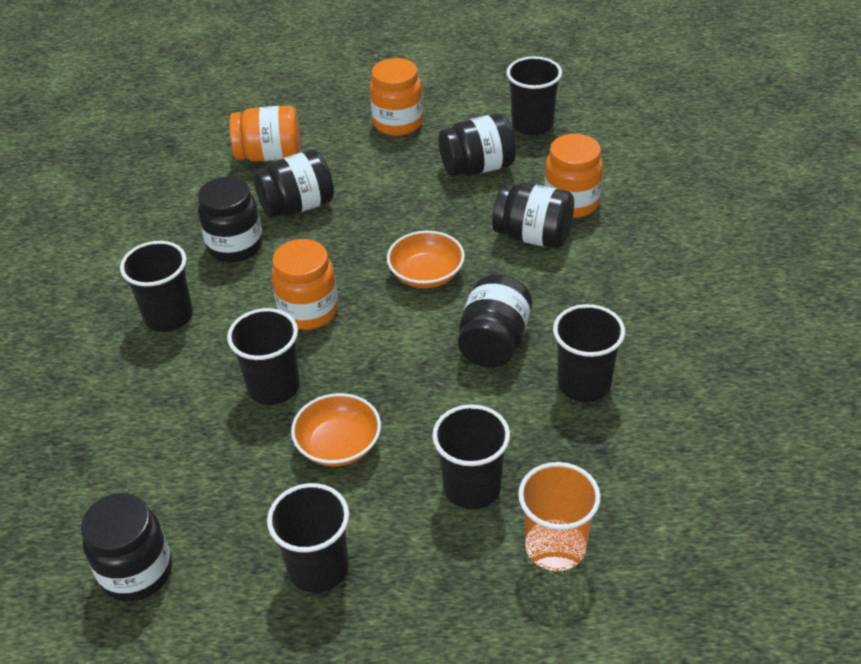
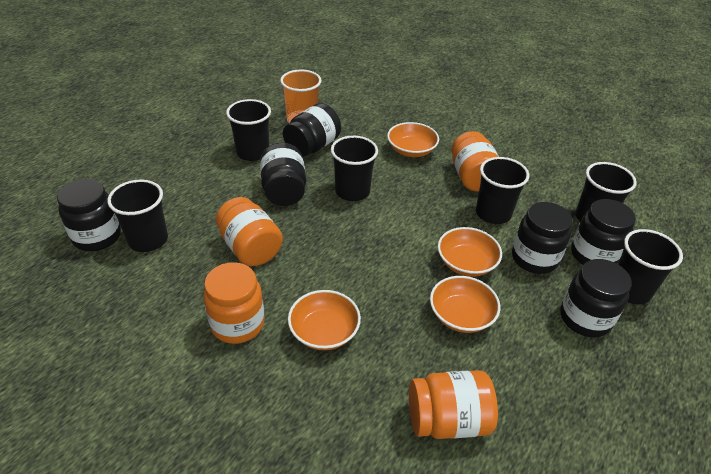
orange bowl: 2 -> 4

